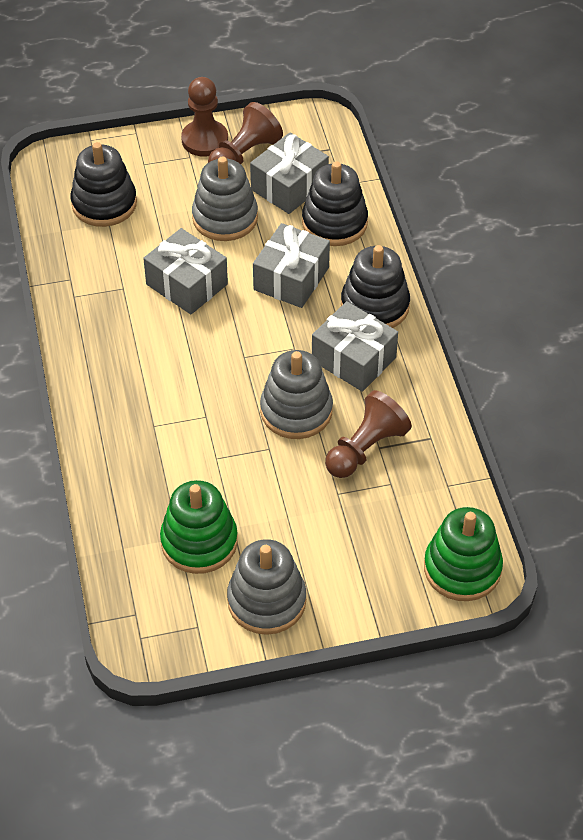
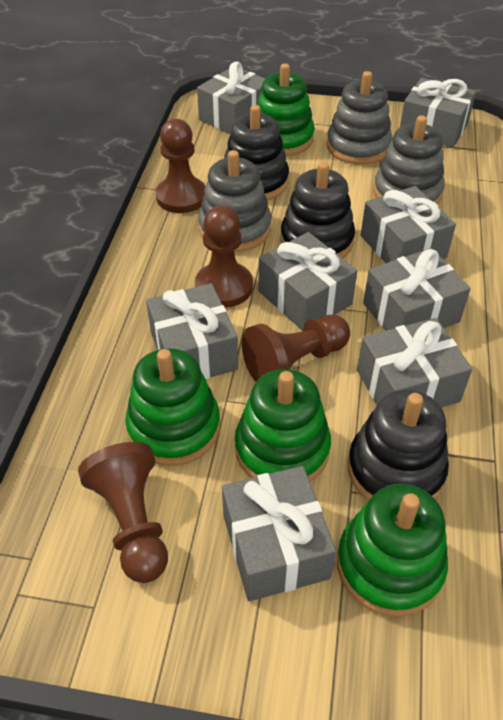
brown pawn: 3 -> 4
green stacking toy: 2 -> 4
grey gift: 4 -> 8

